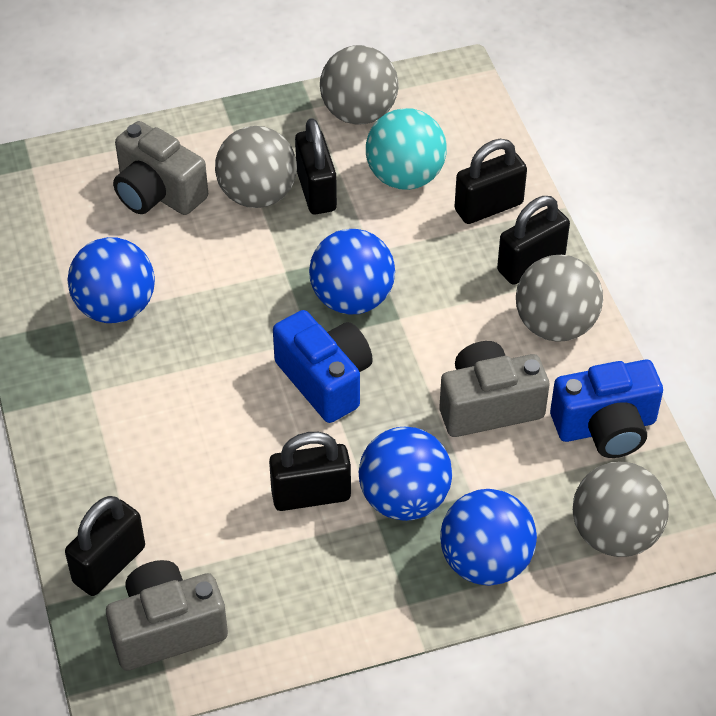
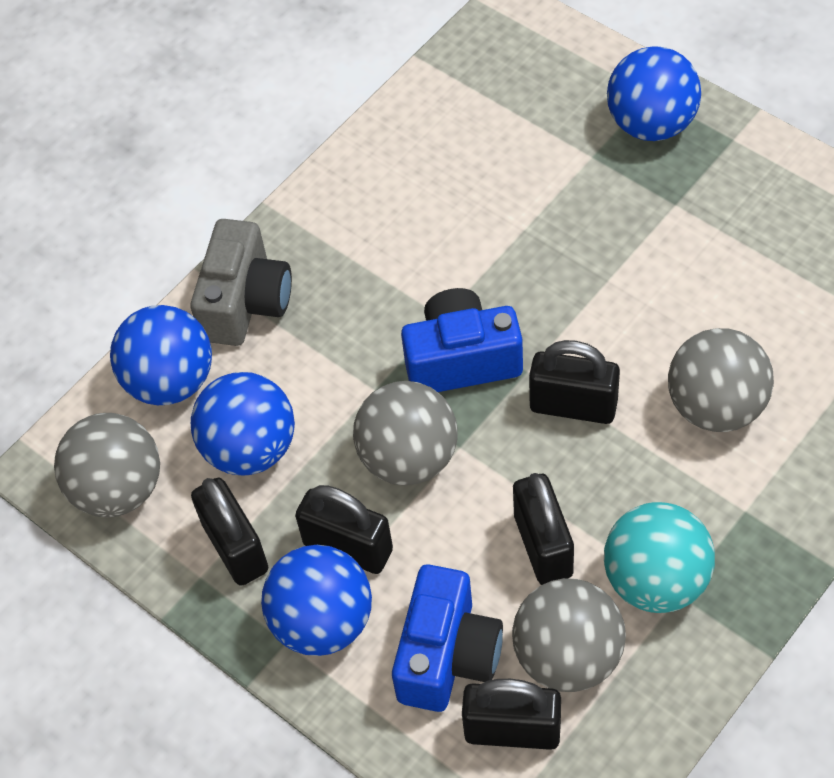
grey camera: 3 -> 1

